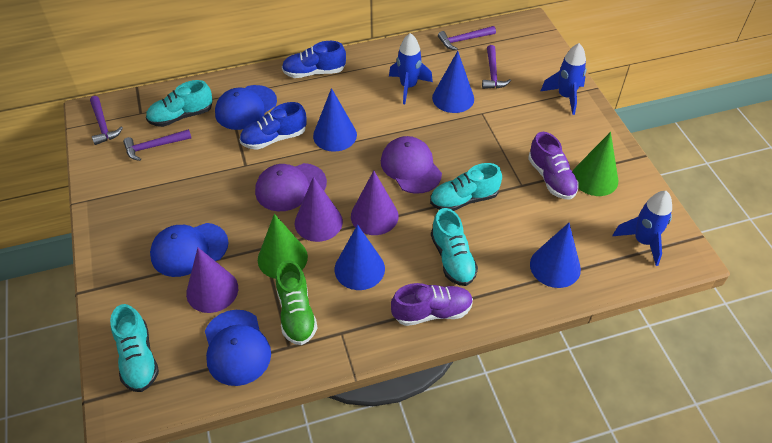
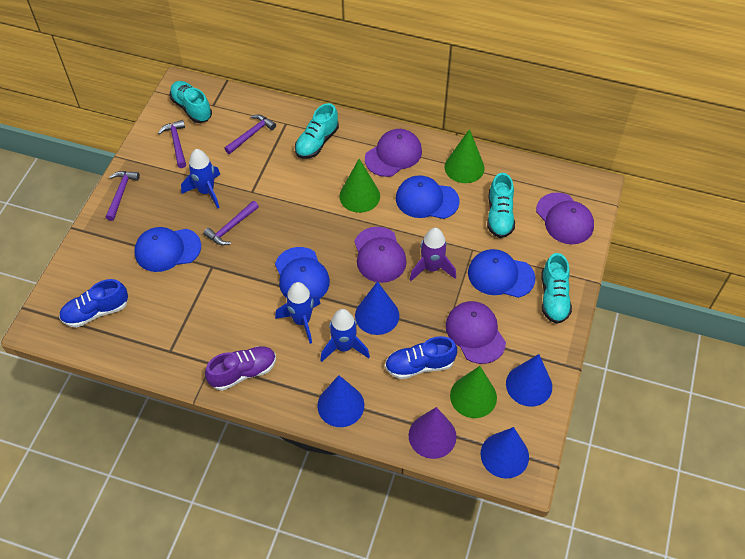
blue cap: 3 -> 4
green cone: 2 -> 3
green shoe: 1 -> 0
purple cap: 2 -> 4
purple cone: 3 -> 1
purple rocket: 0 -> 1
purple shoe: 2 -> 1

